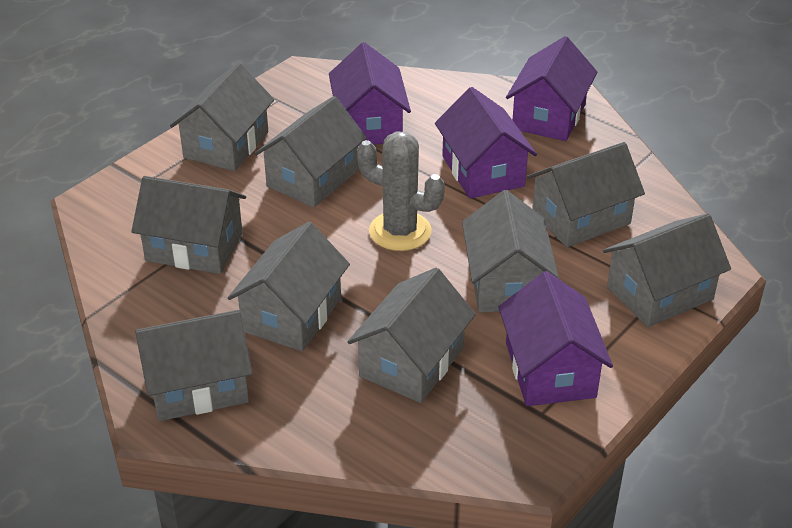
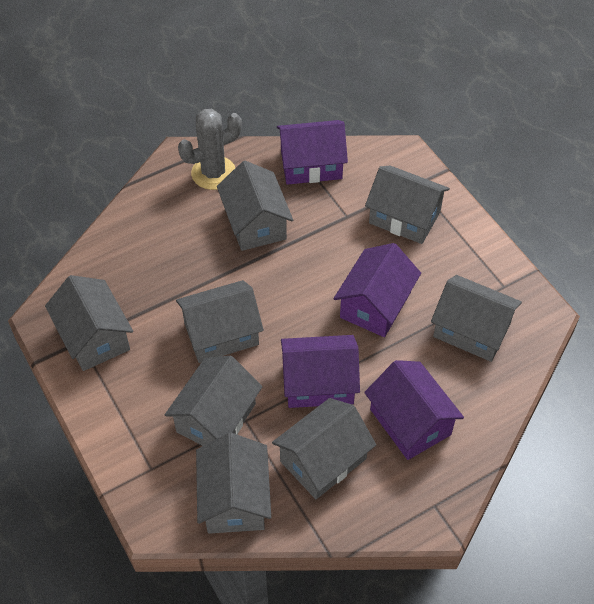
grey house: 9 -> 8

